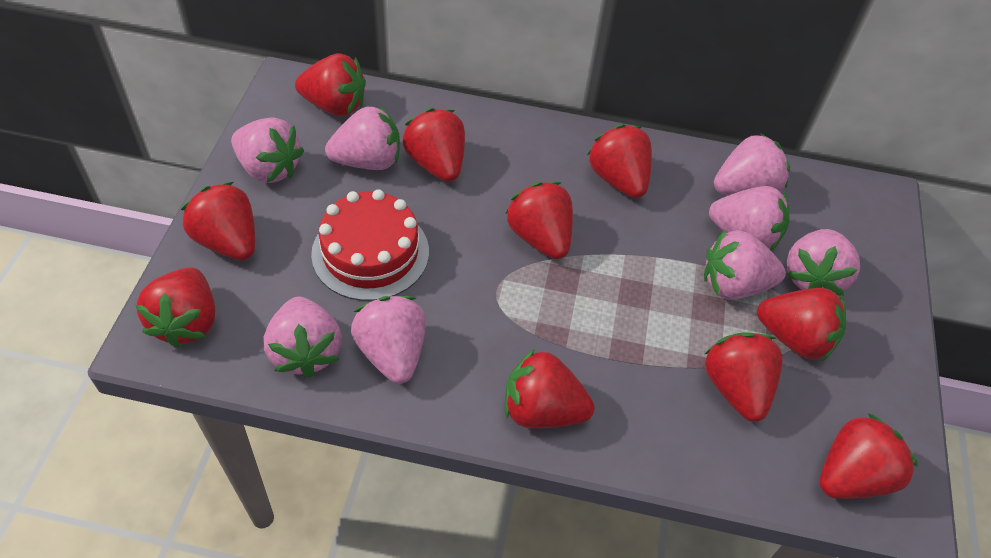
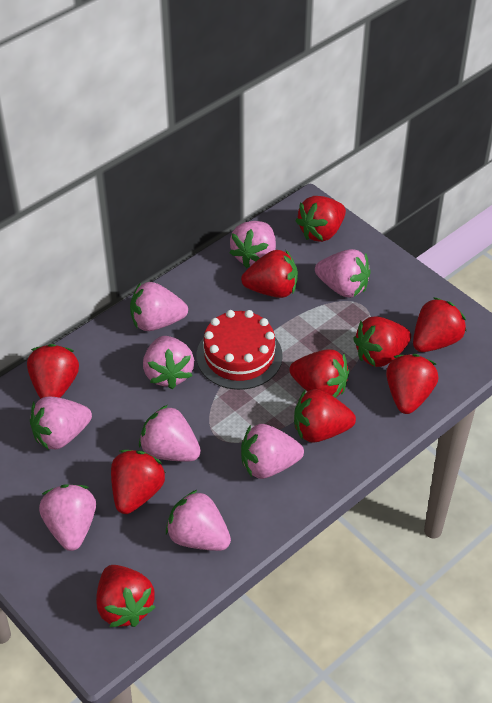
pink strawberry: 8 -> 9

